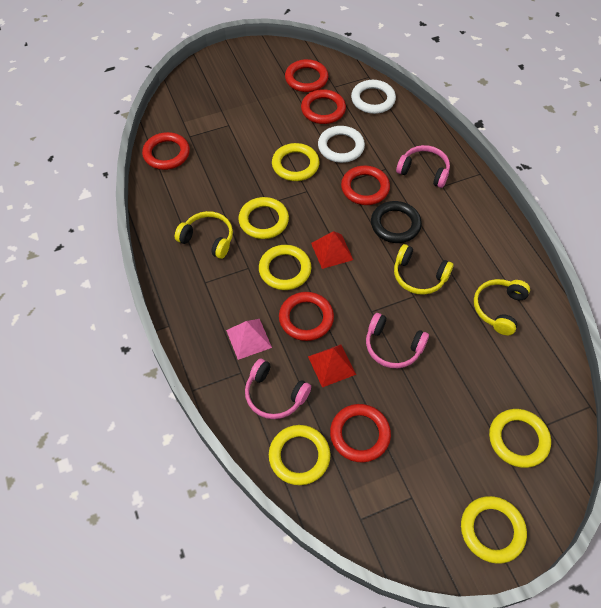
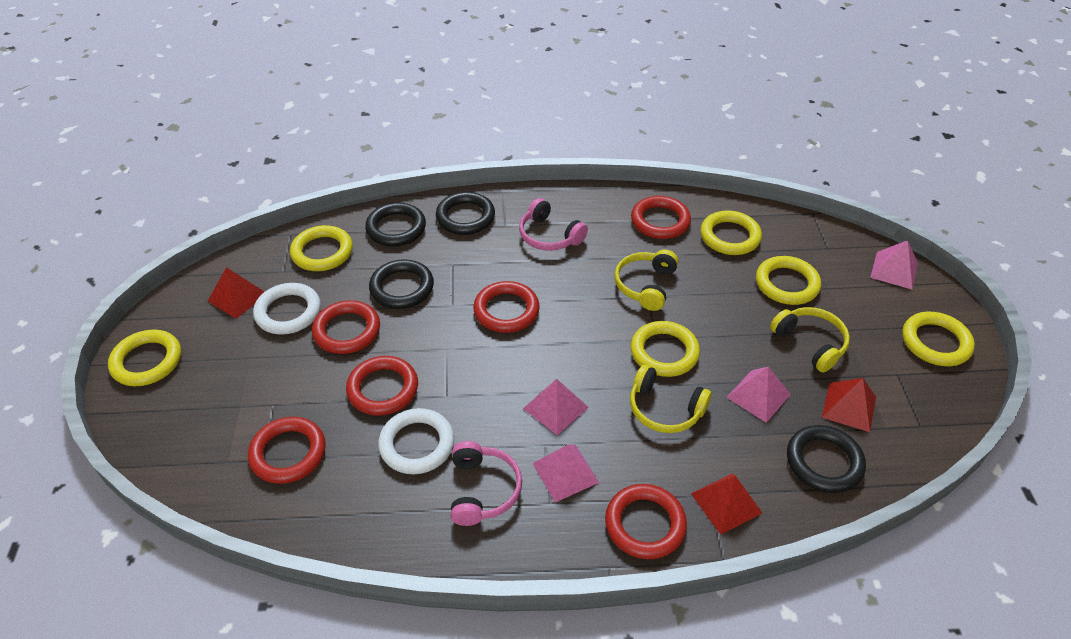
black ring: 1 -> 4
pink headphones: 3 -> 2
pink pyramid: 1 -> 4
red pyramid: 2 -> 3

